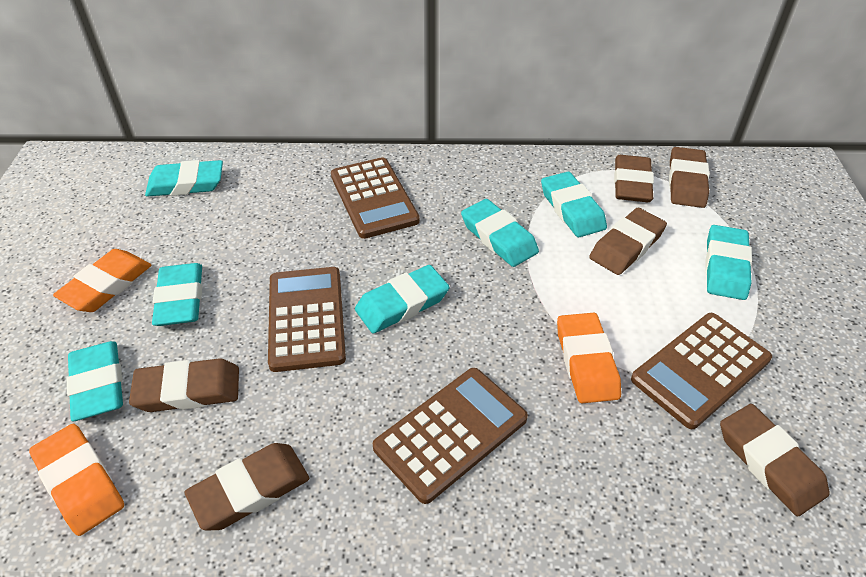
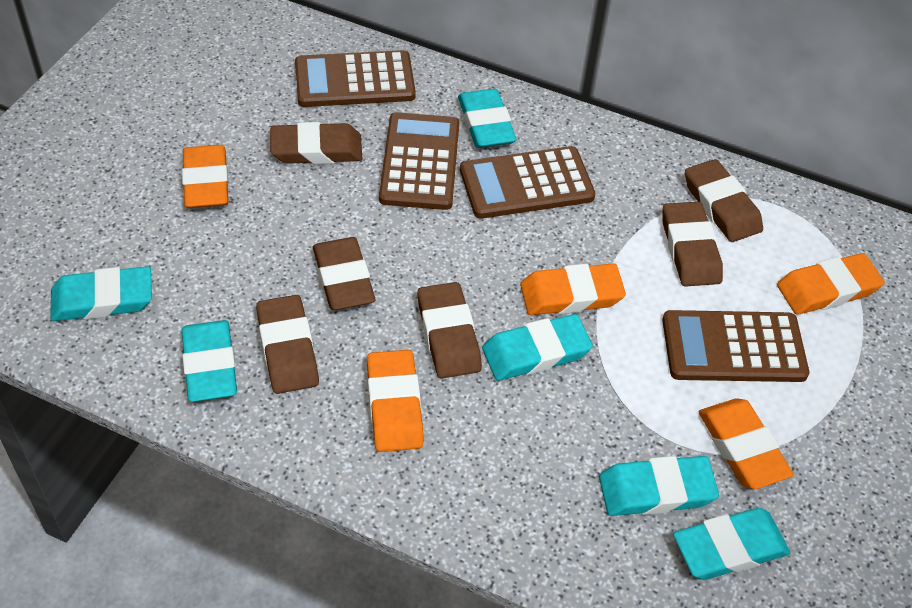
orange eraser: 3 -> 5
turquoise eraser: 7 -> 6

